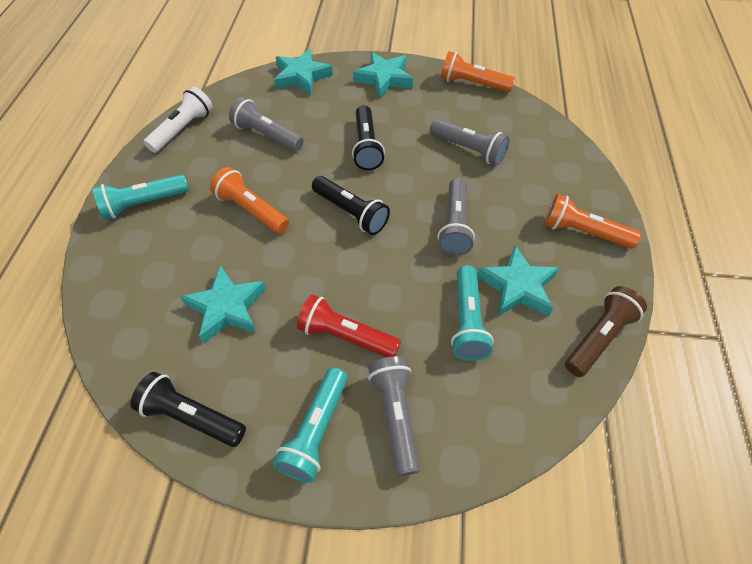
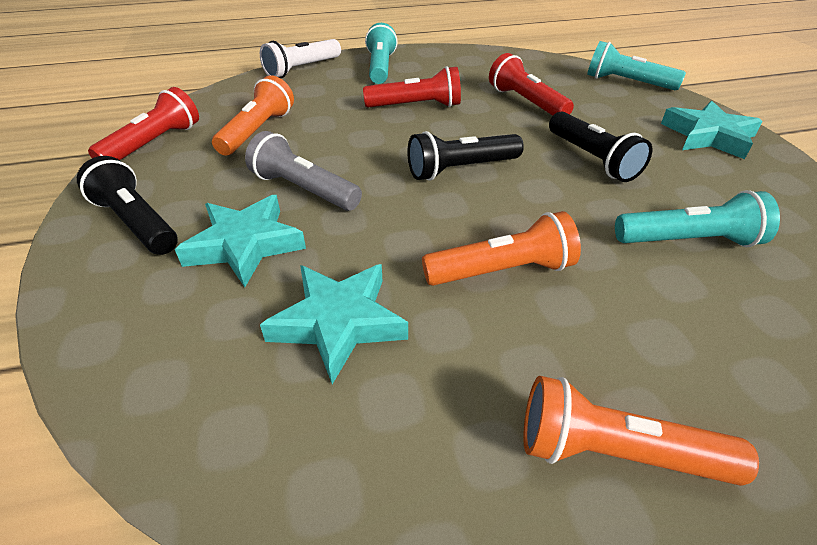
brown flashlight: 1 -> 0
grey flashlight: 4 -> 1
red flashlight: 1 -> 3
turquoise star: 4 -> 3

